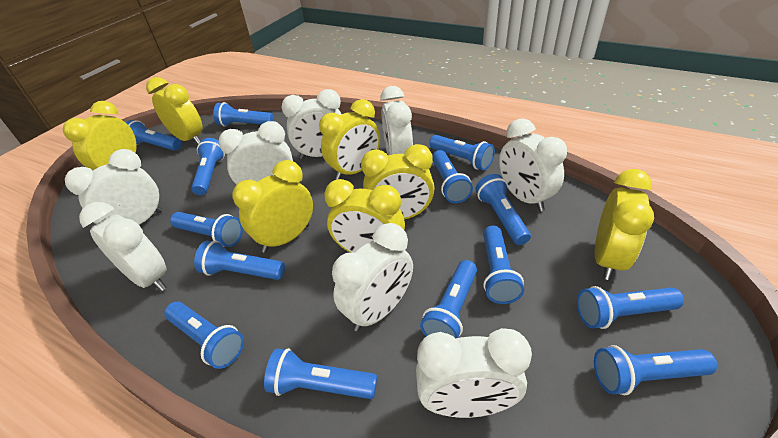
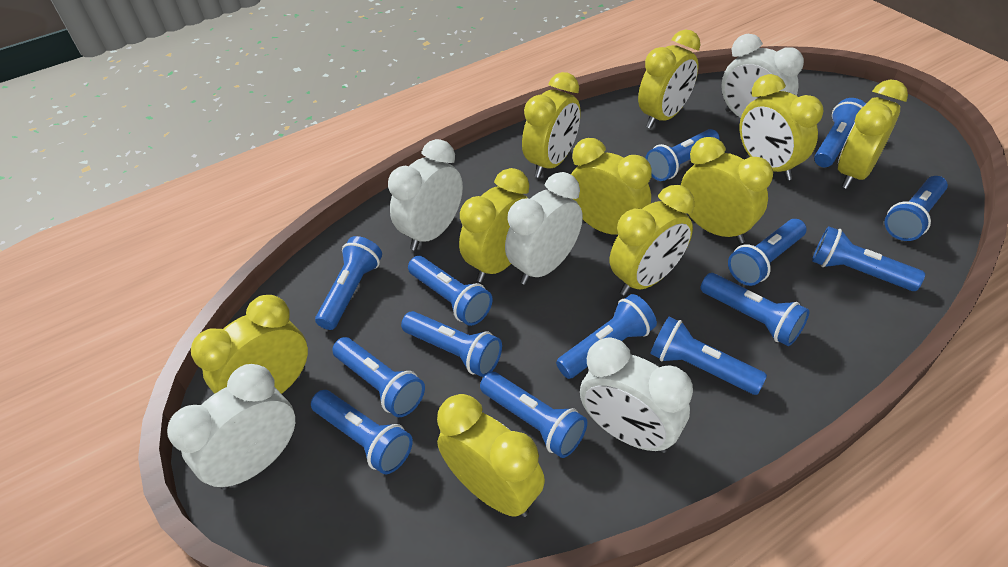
white clock: 8 -> 5
yellow clock: 7 -> 10

